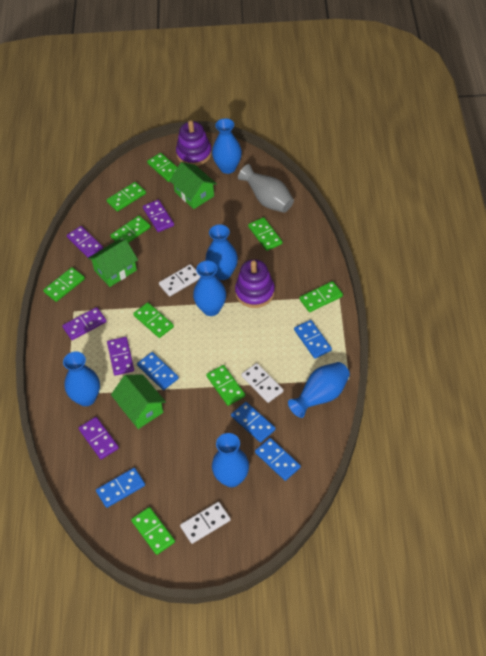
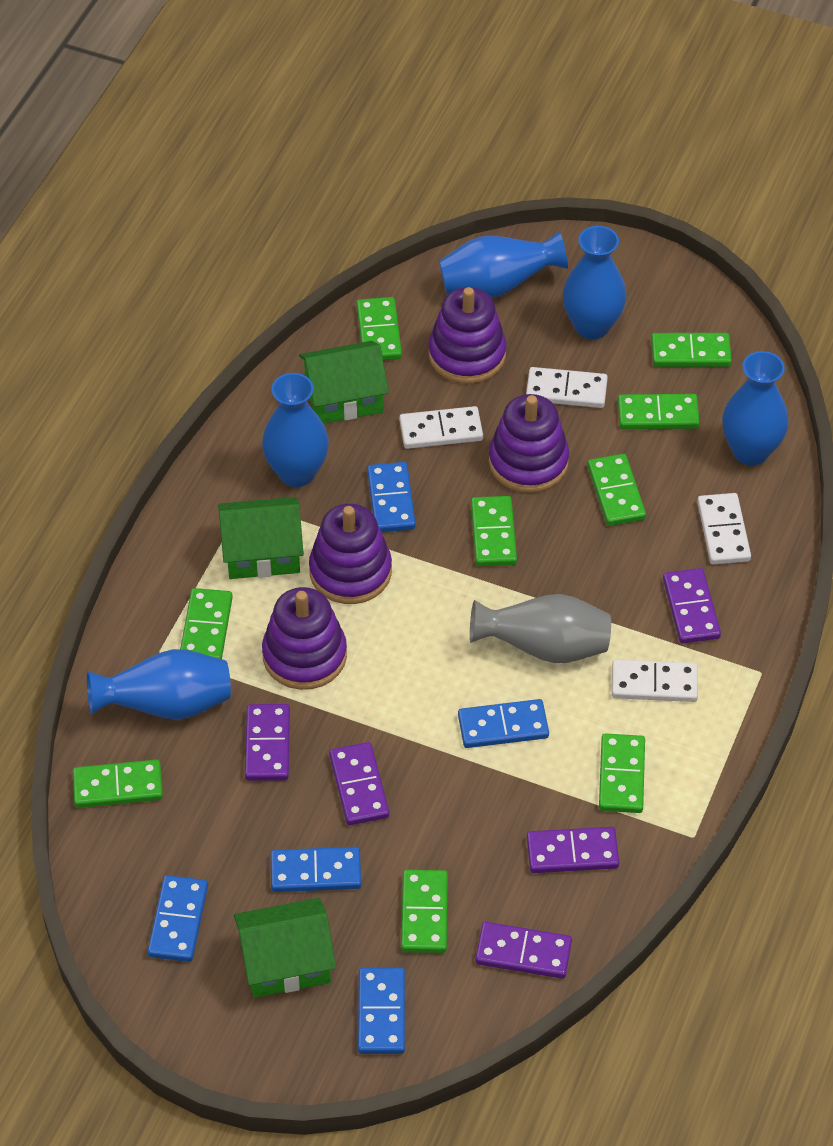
blue vase: 6 -> 5
purple stacking toy: 2 -> 4
white domino: 3 -> 4

